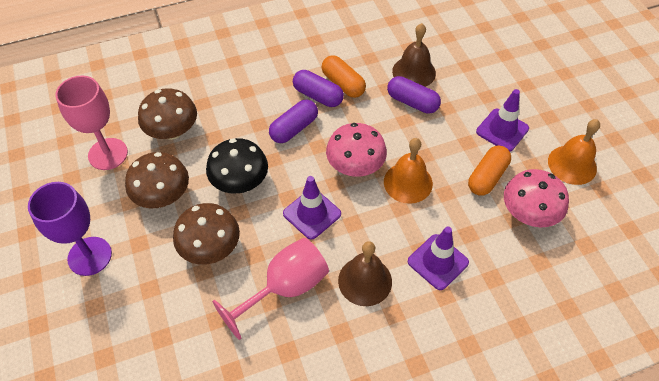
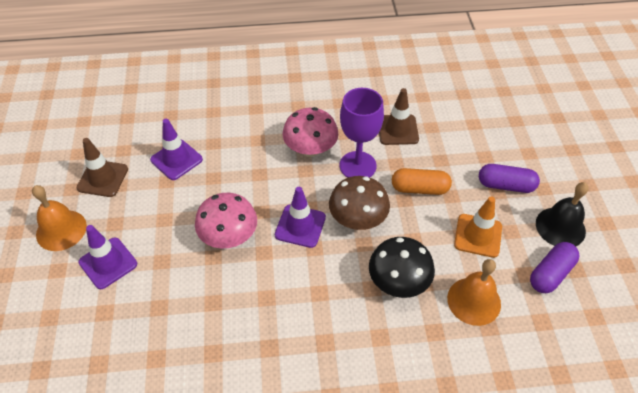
black bell: 0 -> 1
brown bell: 2 -> 0
brown mushroom: 3 -> 1
brown traffic cone: 0 -> 2
orange capsule: 2 -> 1
orange traffic cone: 0 -> 1
pink goblet: 2 -> 0
purple capsule: 3 -> 2

